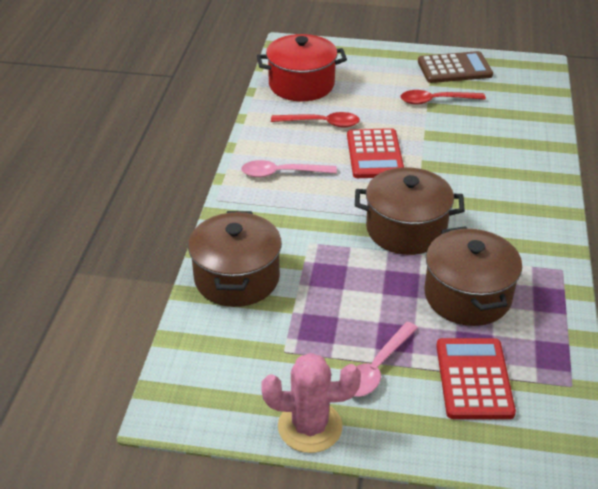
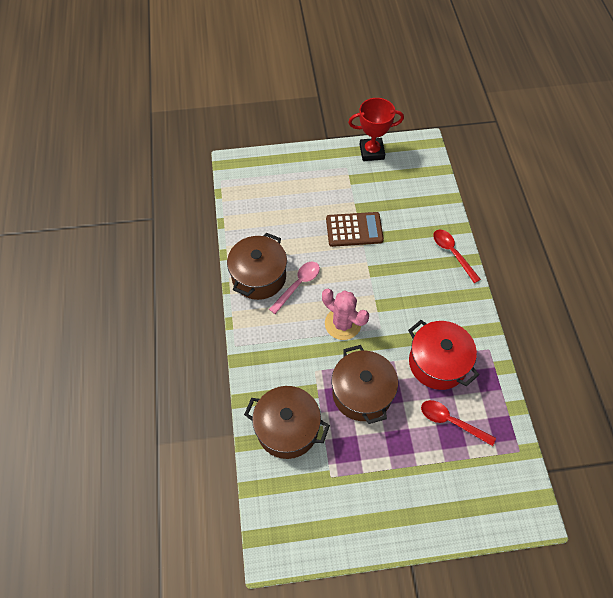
pink spoon: 2 -> 1
red calculator: 2 -> 0
red trophy: 0 -> 1

